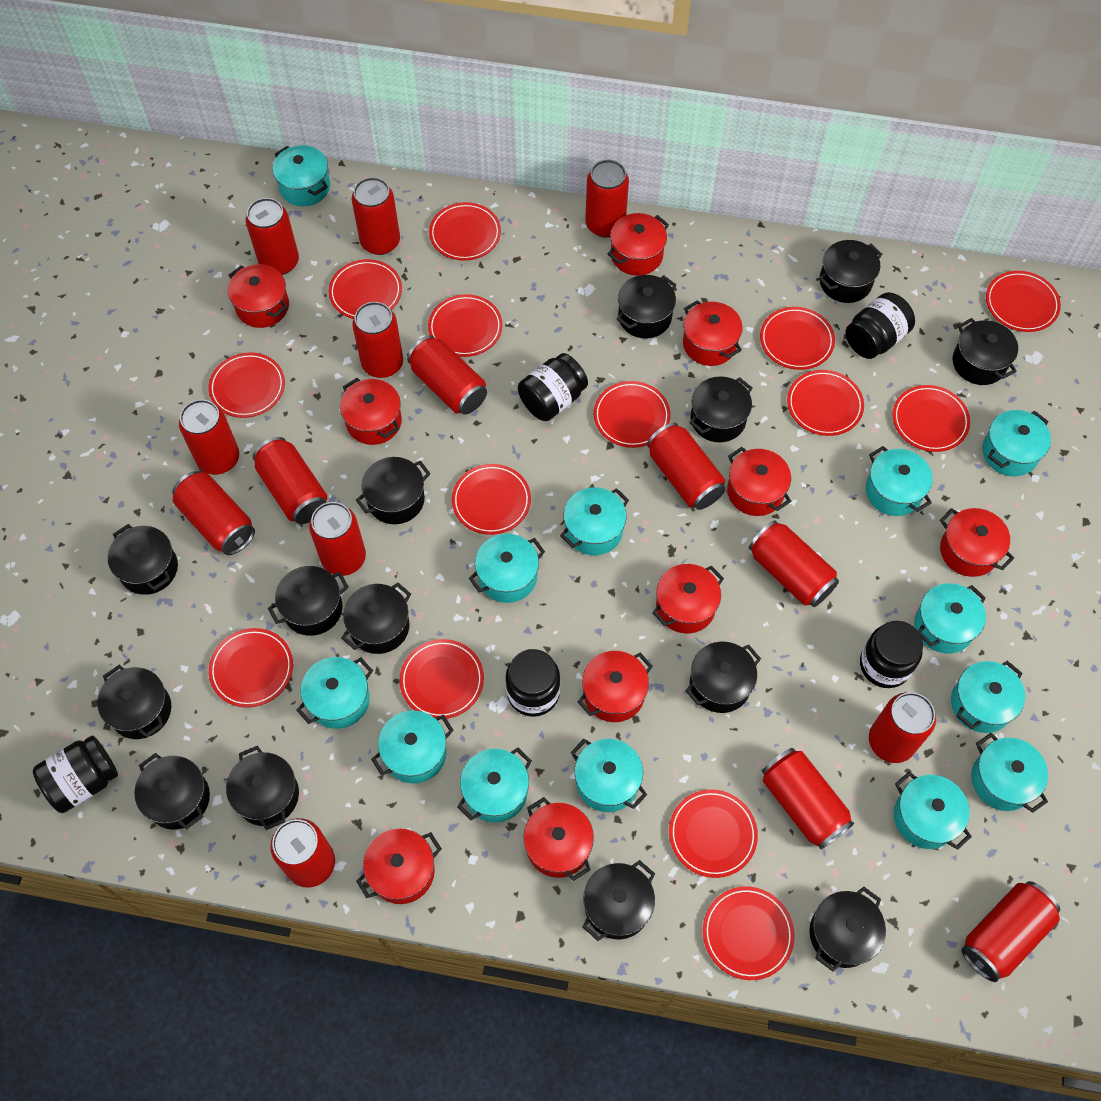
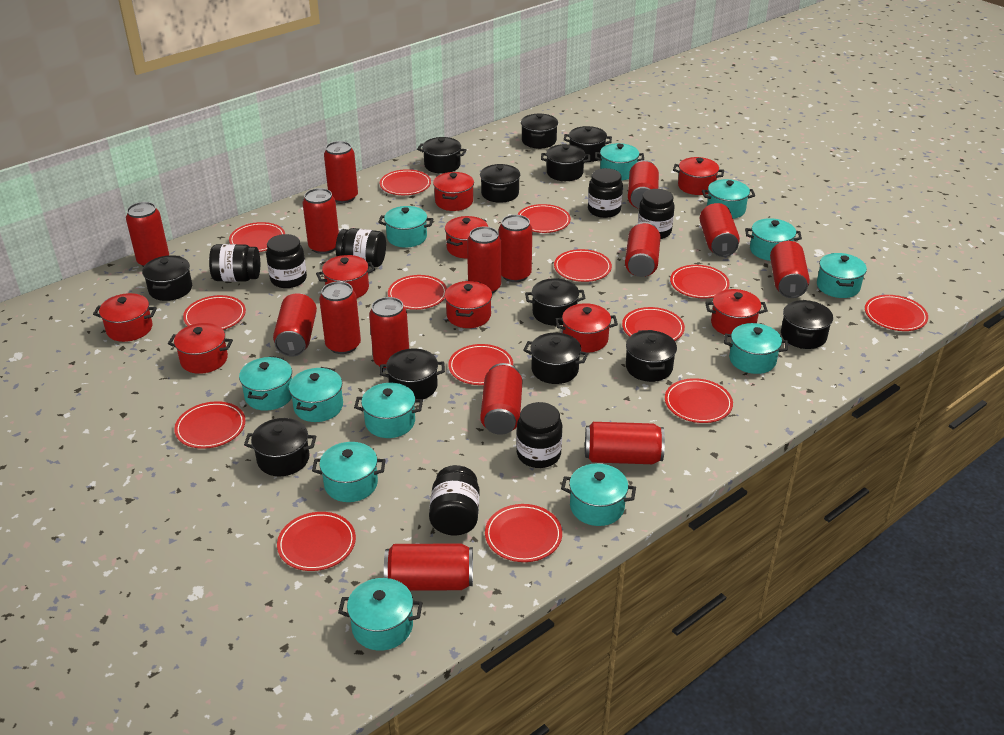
black jar: 5 -> 7
black pot: 14 -> 12
red pot: 10 -> 9
turquoise pot: 13 -> 12

